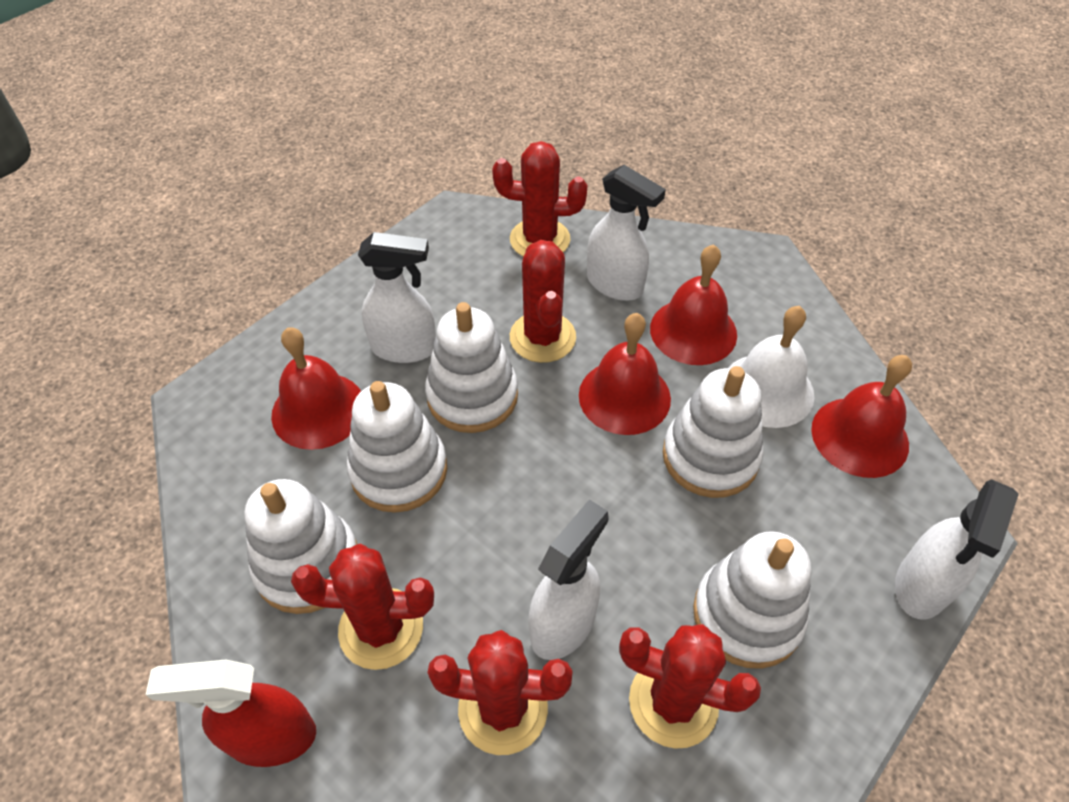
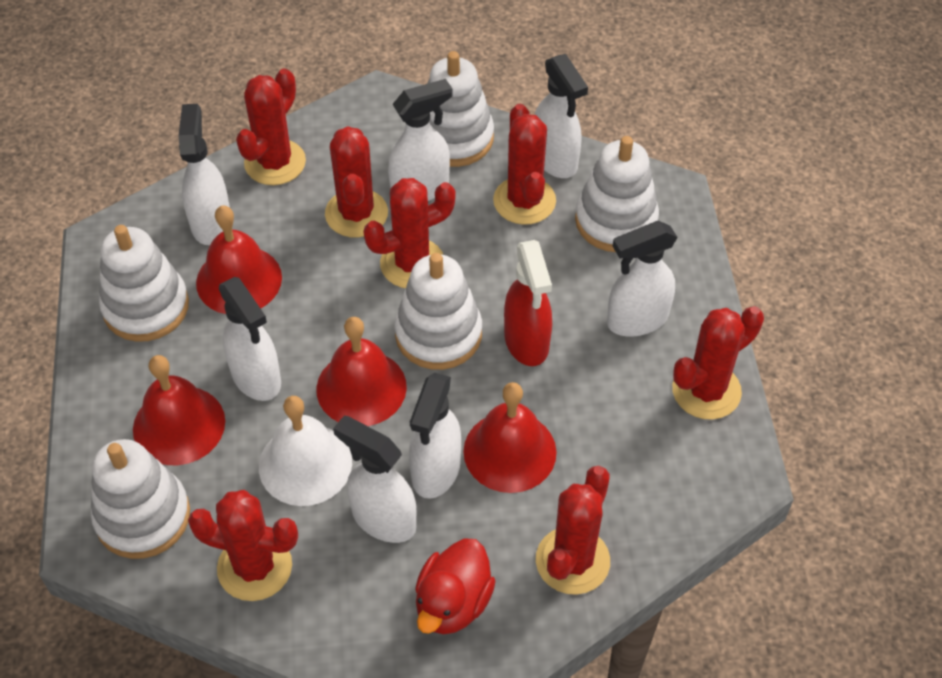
red cactus: 5 -> 7
red duck: 0 -> 1
white spray bottle: 4 -> 7

